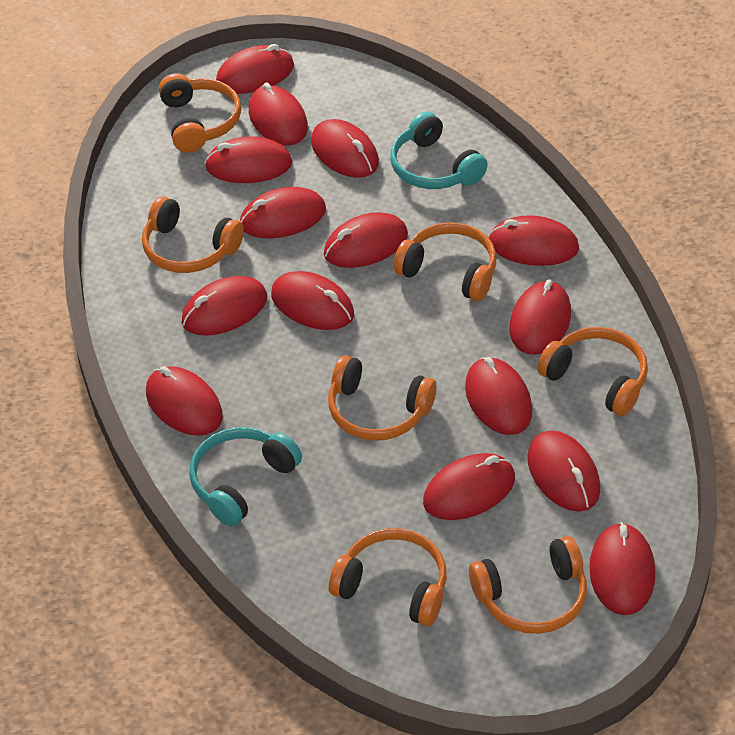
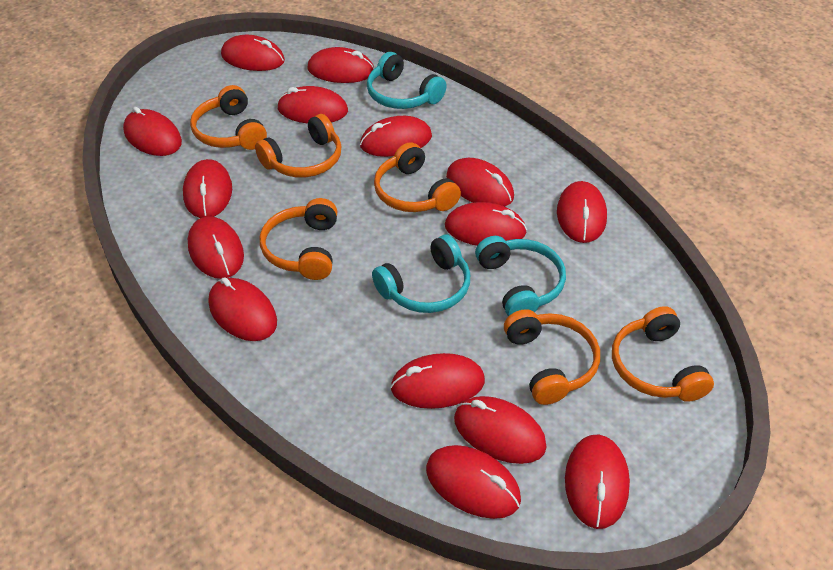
orange headphones: 7 -> 6
turquoise headphones: 2 -> 3

